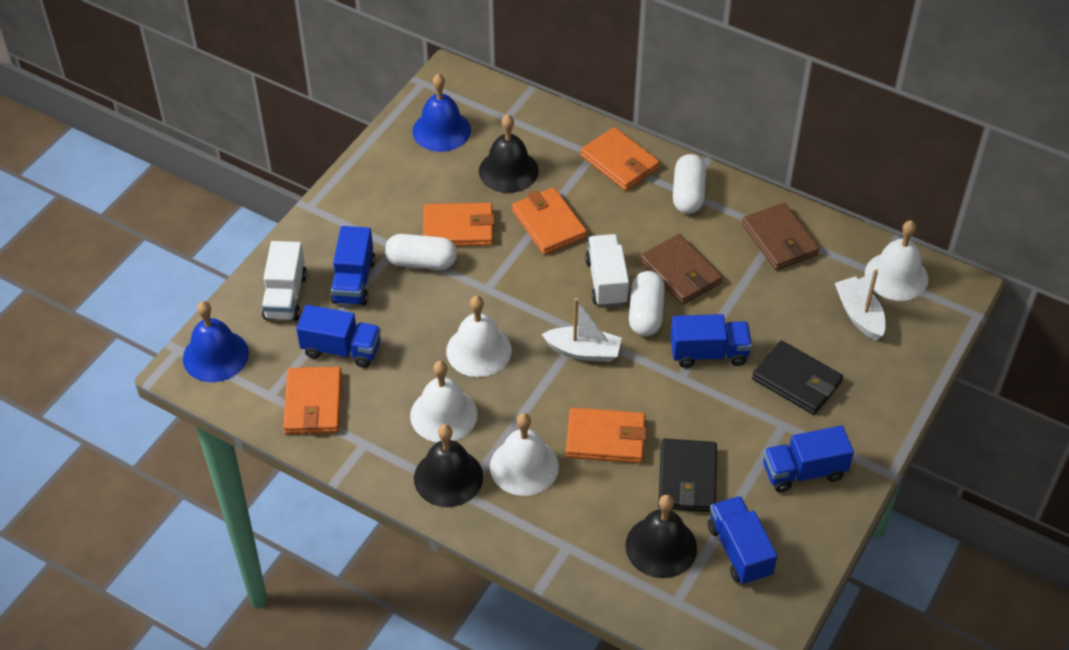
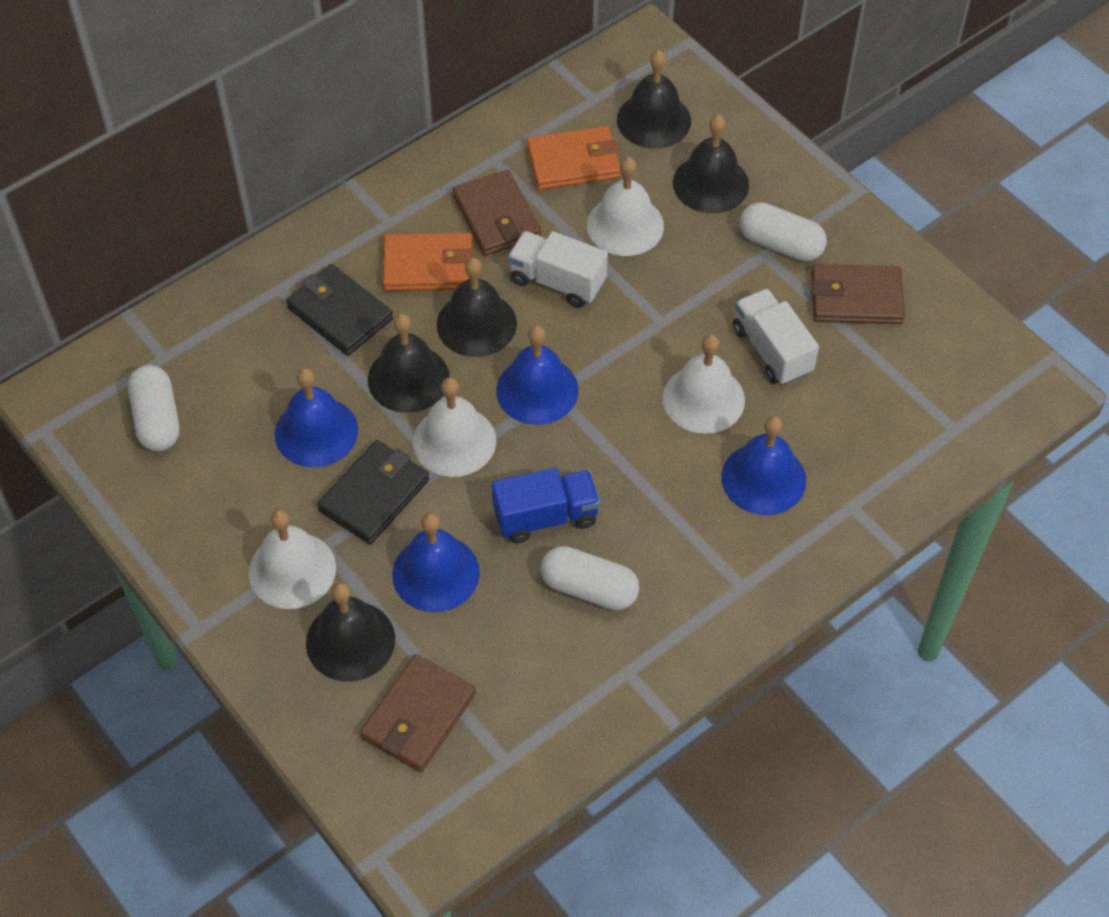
black bell: 3 -> 5
blue bell: 2 -> 4
blue truck: 5 -> 1
brown wallet: 2 -> 3
orange wallet: 5 -> 2
white boat: 2 -> 0

